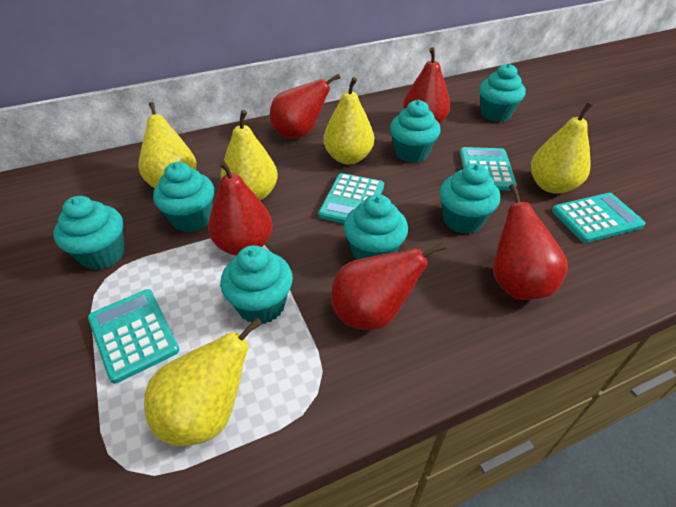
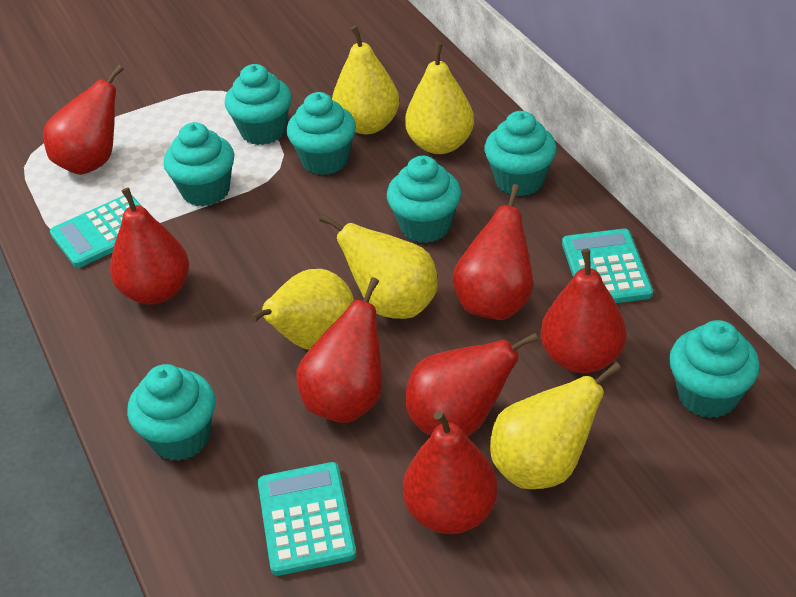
red pear: 5 -> 7
turquoise calculator: 4 -> 3

